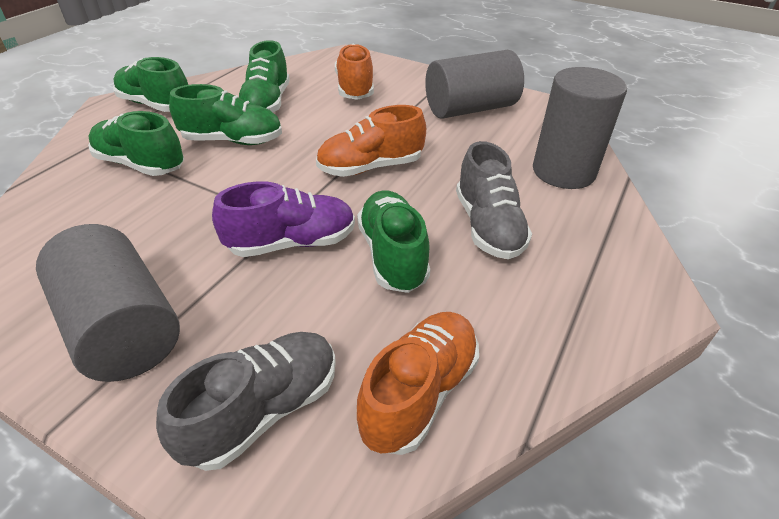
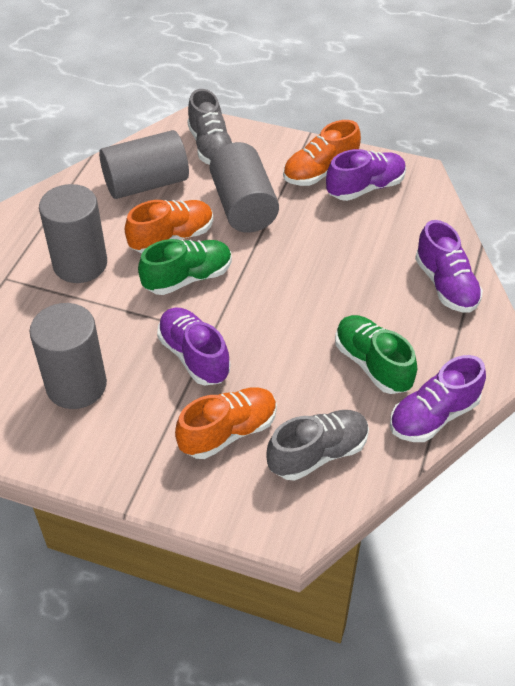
green shoe: 5 -> 2
grey cylinder: 3 -> 4
purple shoe: 1 -> 4

